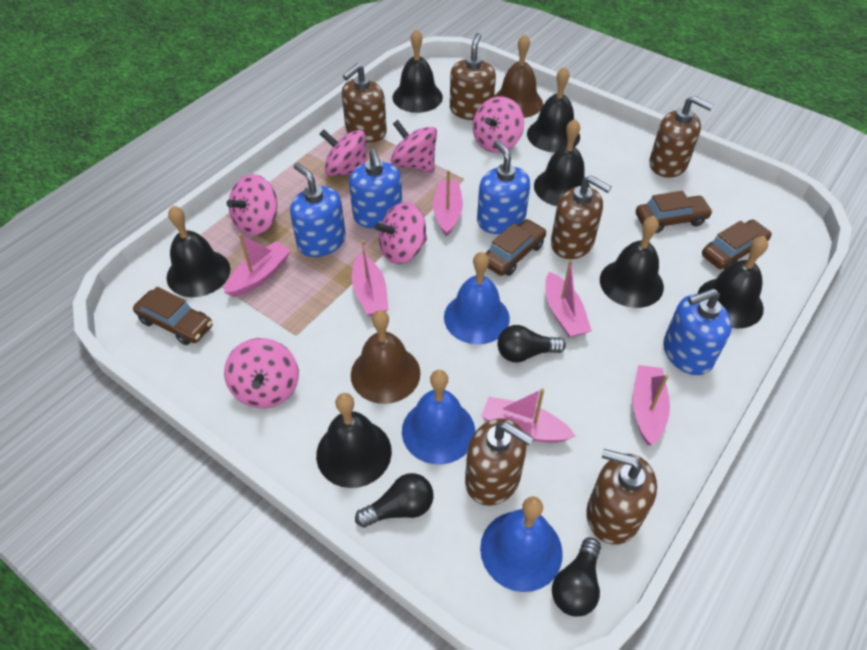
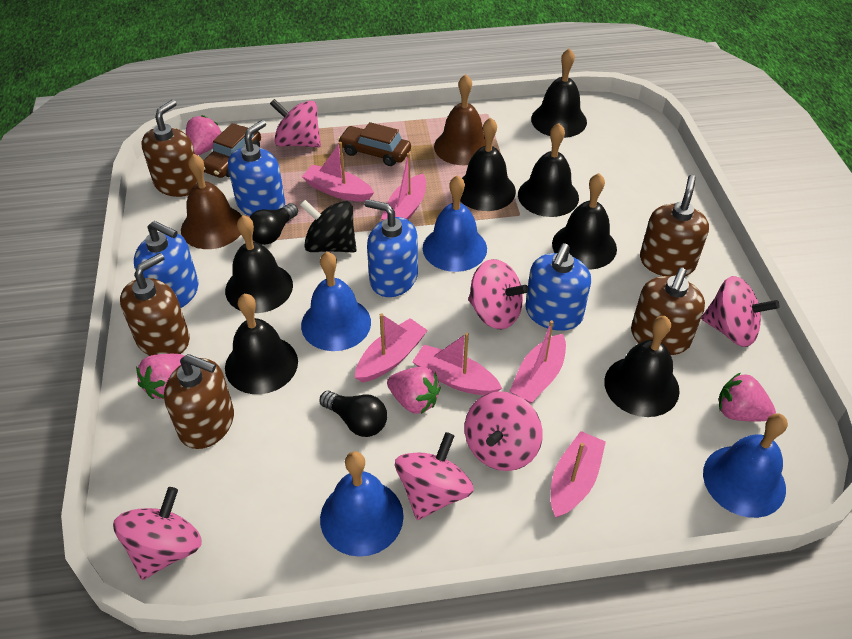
black light bulb: 3 -> 2
black spinning top: 0 -> 1
blue bell: 3 -> 4
brown car: 4 -> 2
brown soap dispenser: 6 -> 5
pink strawberry: 0 -> 4

